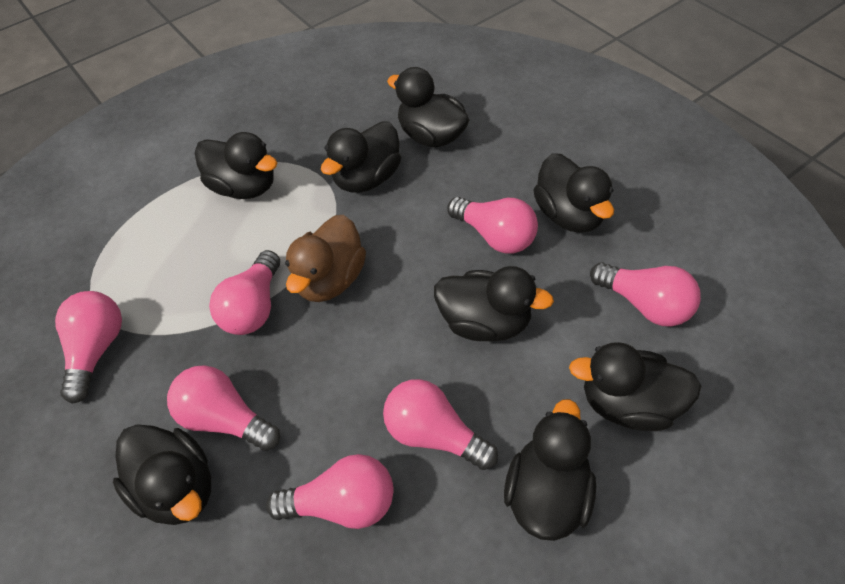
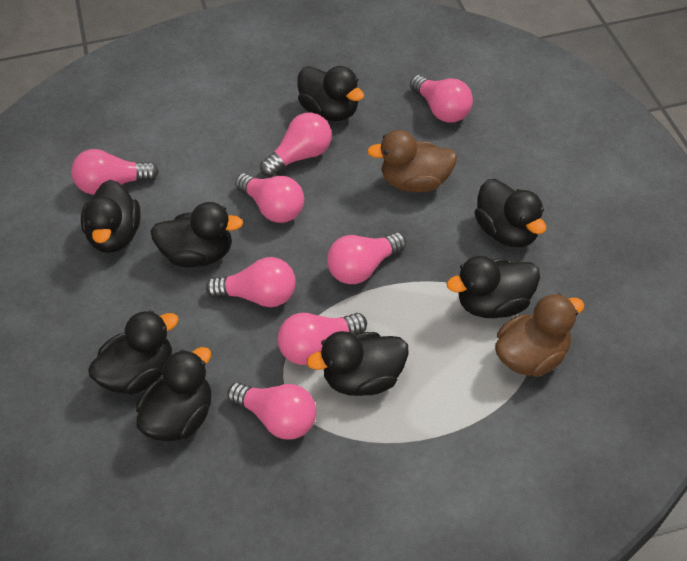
brown duck: 1 -> 2
pink light bulb: 7 -> 8

